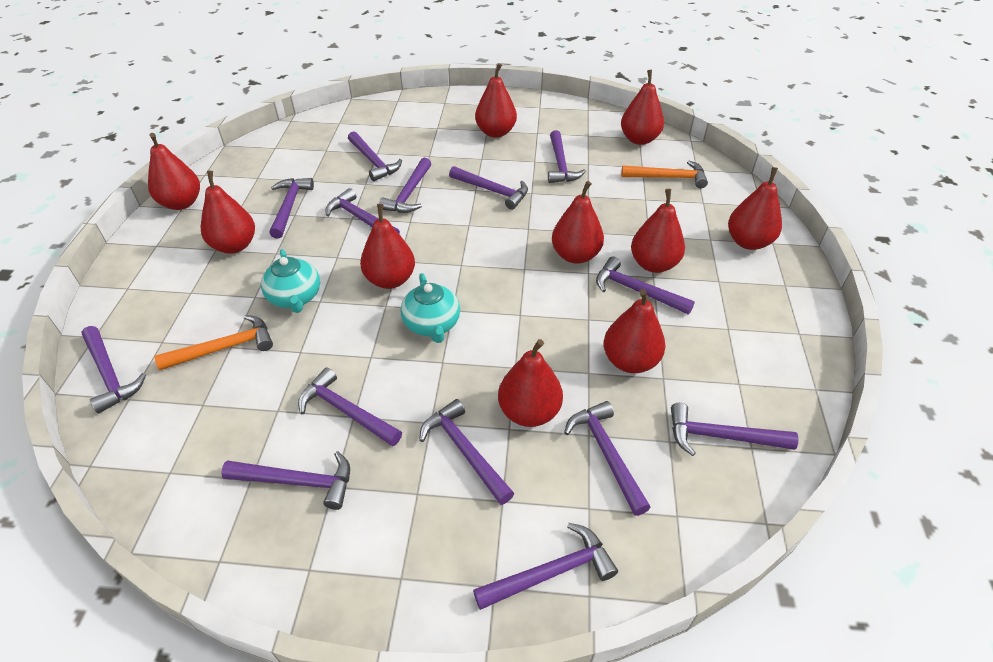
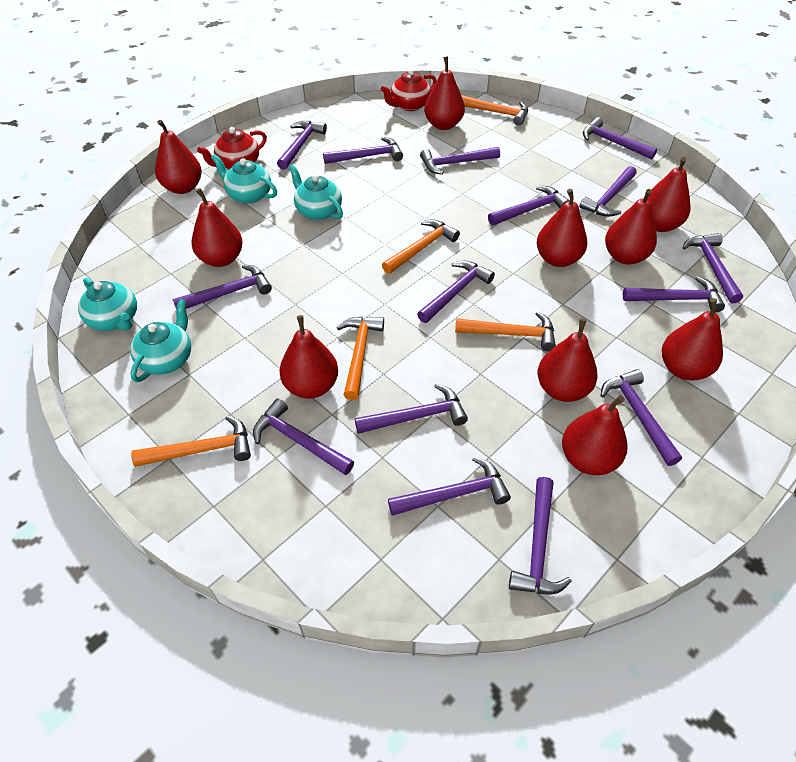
orange hammer: 2 -> 5
purple hammer: 14 -> 15
red teapot: 0 -> 2
turquoise teapot: 2 -> 4

